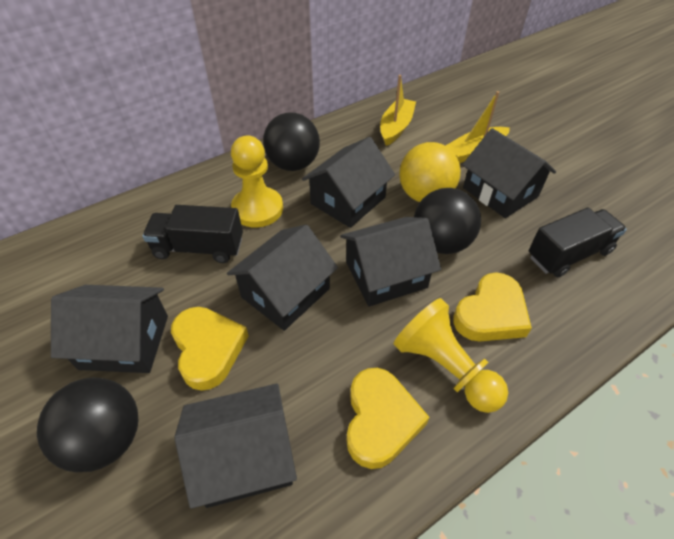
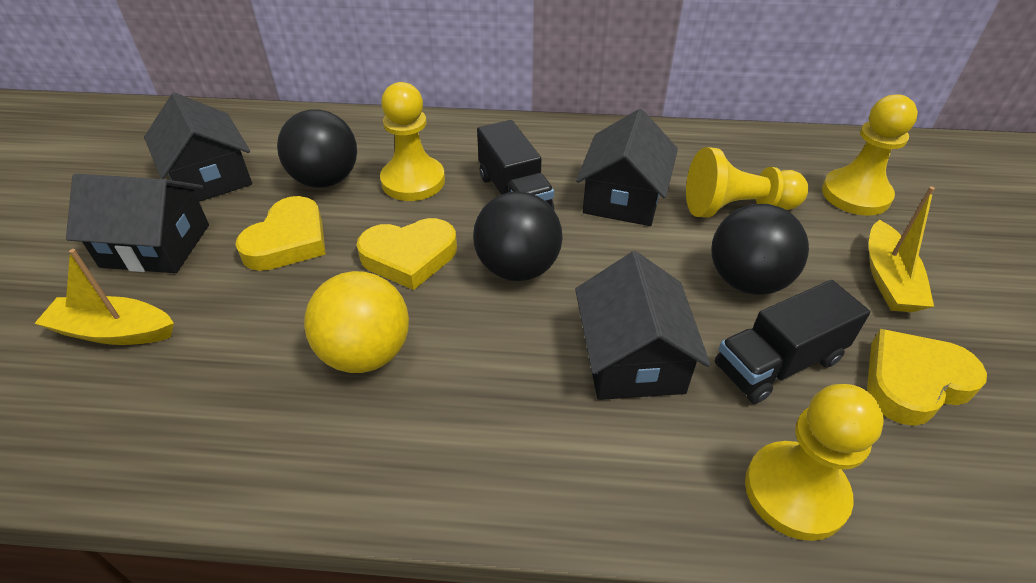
black house: 6 -> 4
yellow pawn: 2 -> 4

